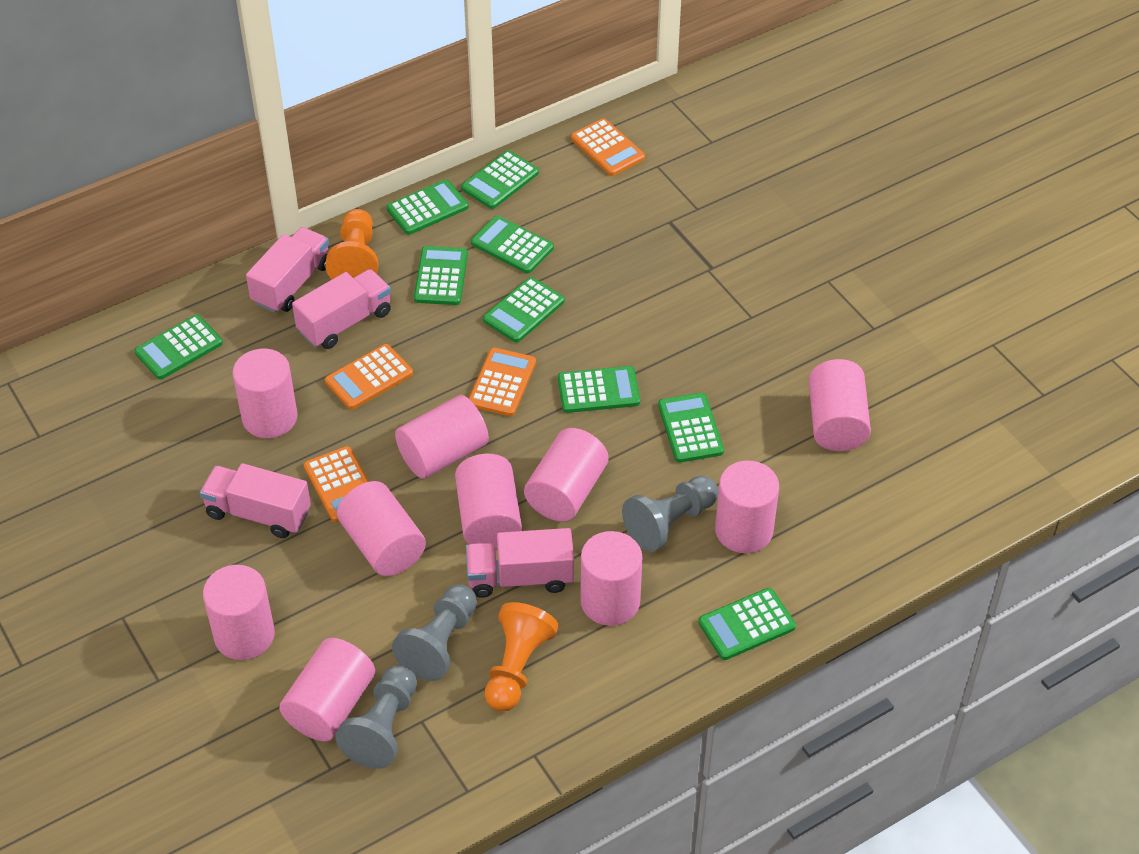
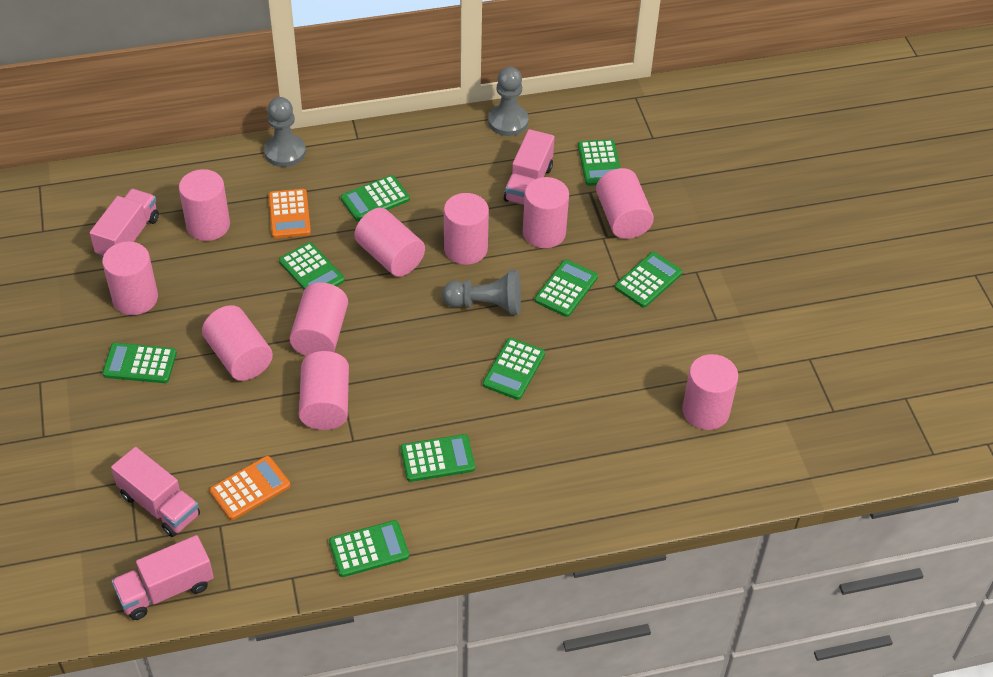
orange calculator: 4 -> 2
orange pawn: 2 -> 0

